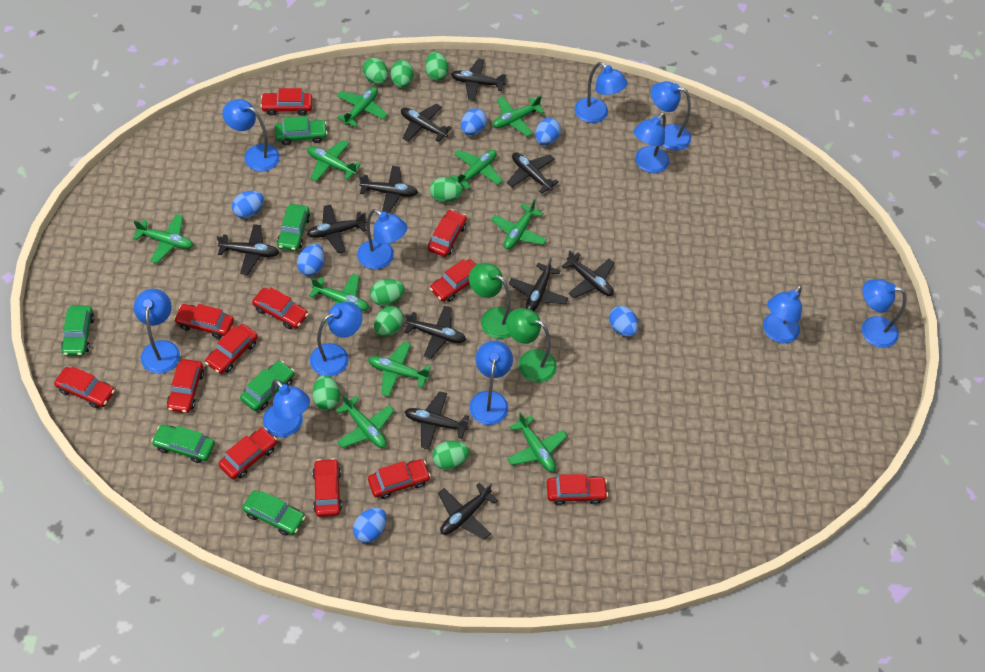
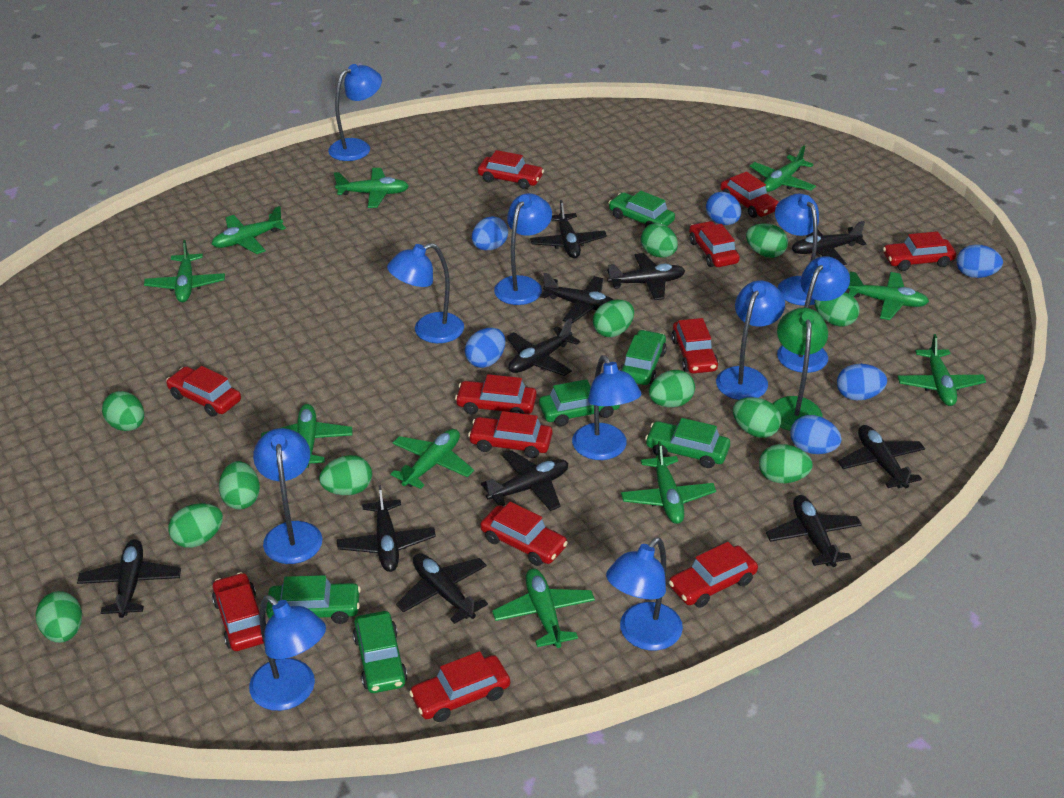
blue lamp: 11 -> 10
green egg: 8 -> 12
green lamp: 2 -> 1

